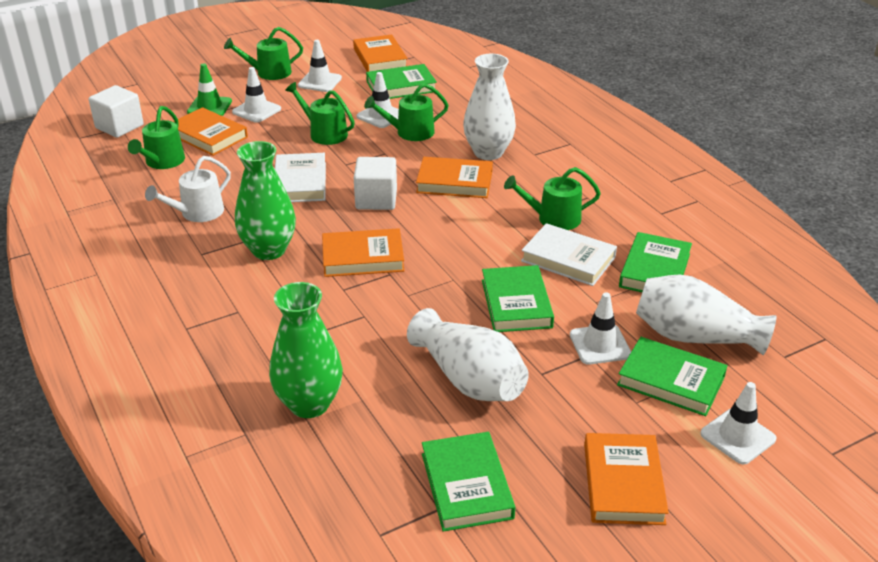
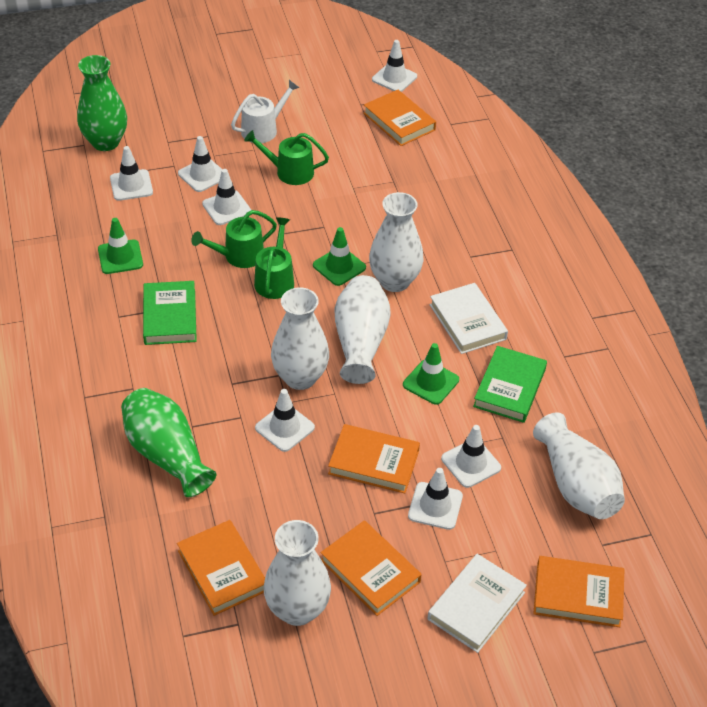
green book: 5 -> 2
green traffic cone: 1 -> 3
green watering can: 5 -> 3
white cube: 2 -> 0
white traffic cone: 5 -> 7
white vase: 3 -> 5

